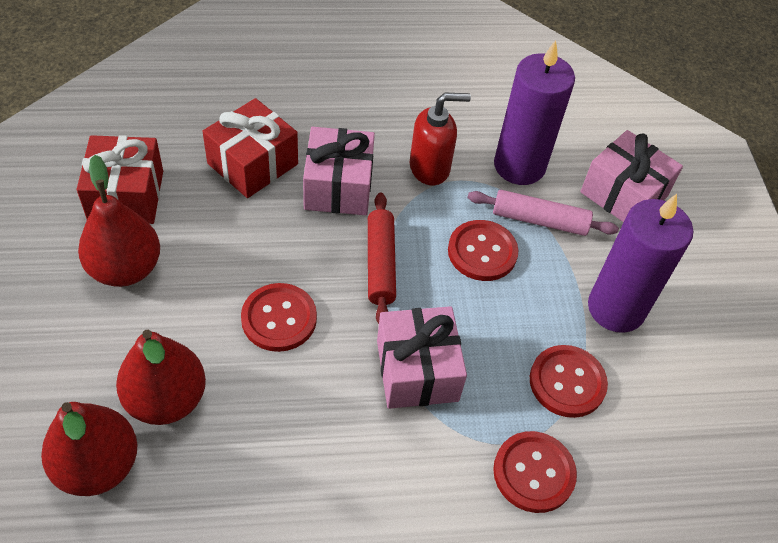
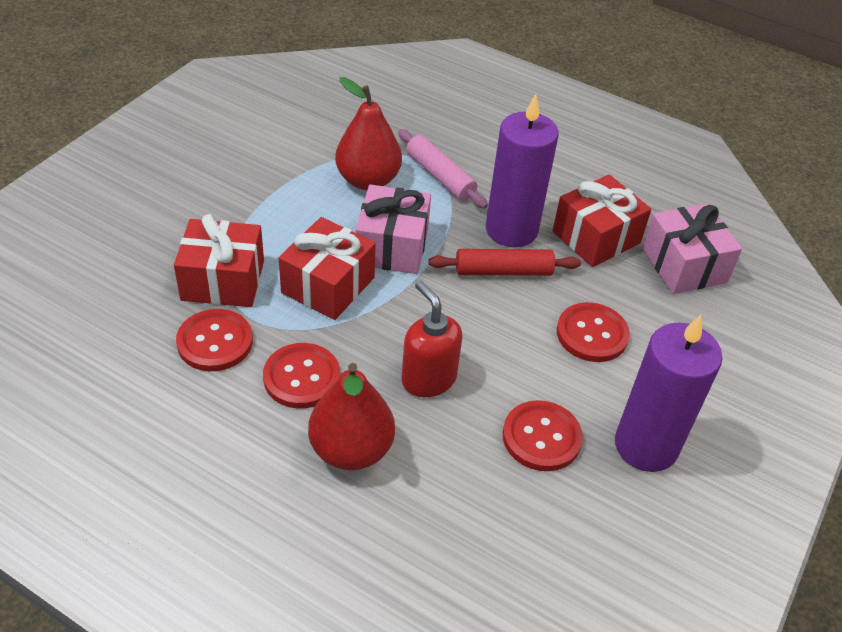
pink gift: 3 -> 2
red gift: 2 -> 3
red pear: 3 -> 2

